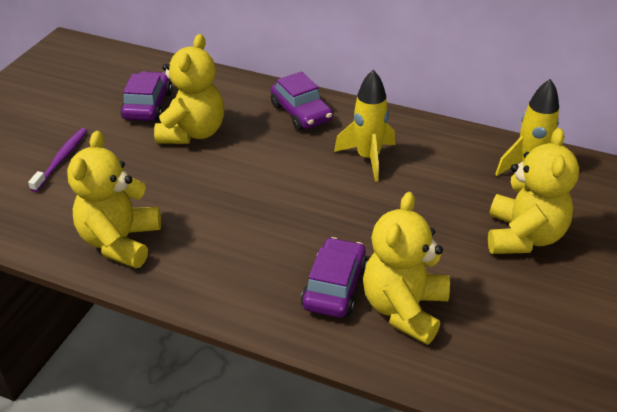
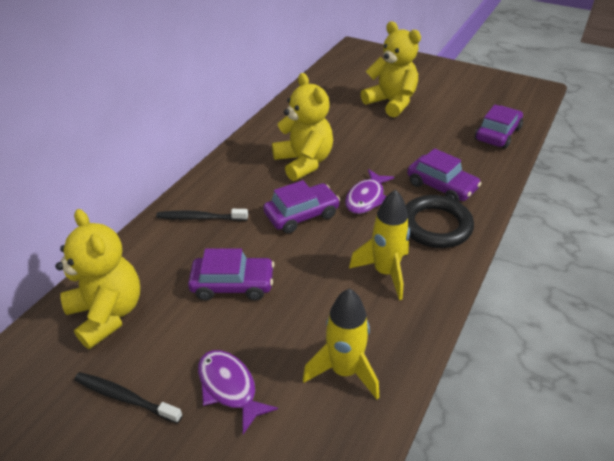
black ring: 0 -> 1
black toothbrush: 0 -> 2
purple car: 3 -> 4
purple fish: 0 -> 2
purple toothbrush: 1 -> 0
yellow teddy bear: 4 -> 3

